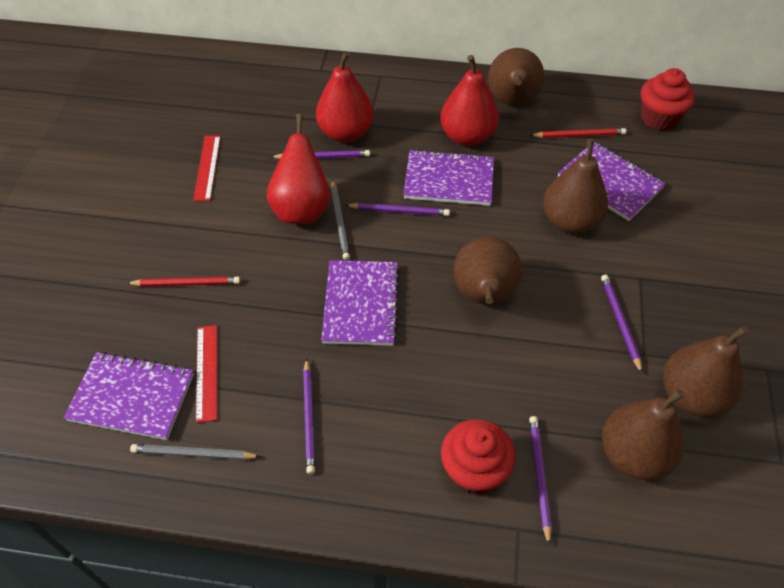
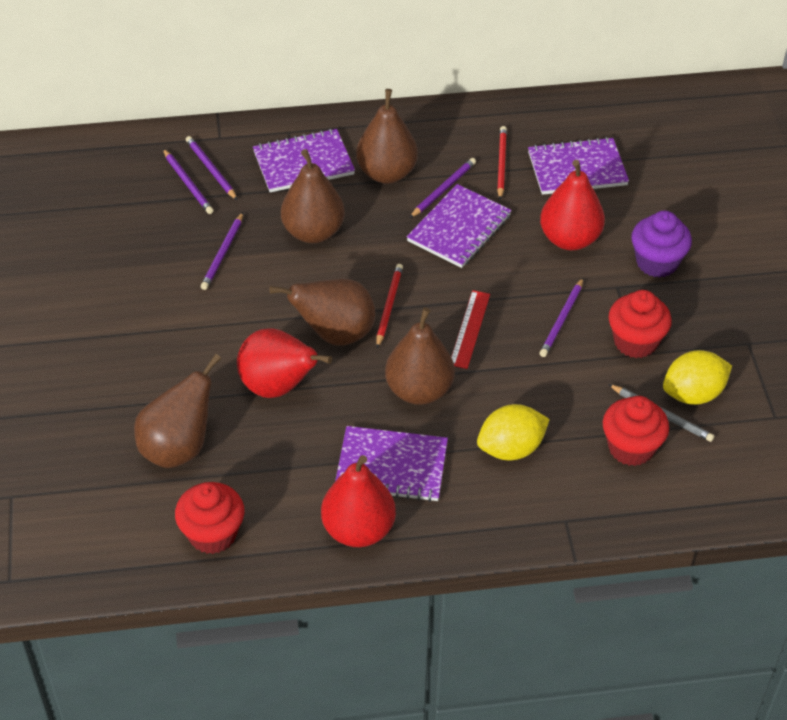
grey pencil: 2 -> 1
purple cupcake: 0 -> 1
red cupcake: 2 -> 3
red ruler: 2 -> 1
yellow lemon: 0 -> 2

